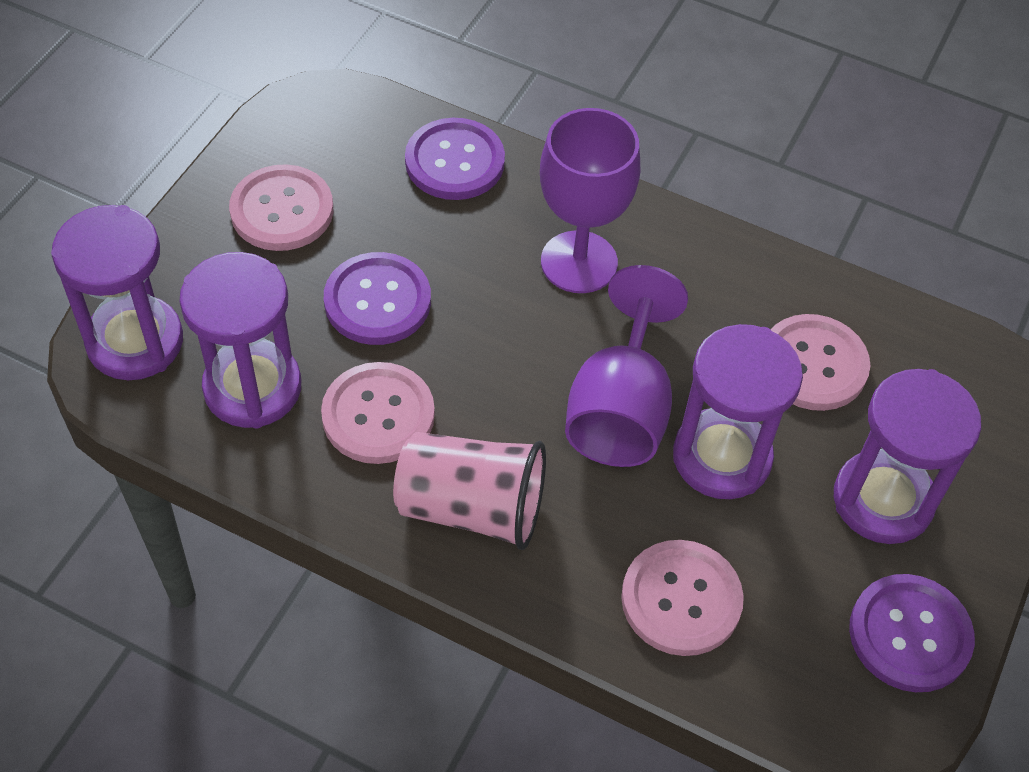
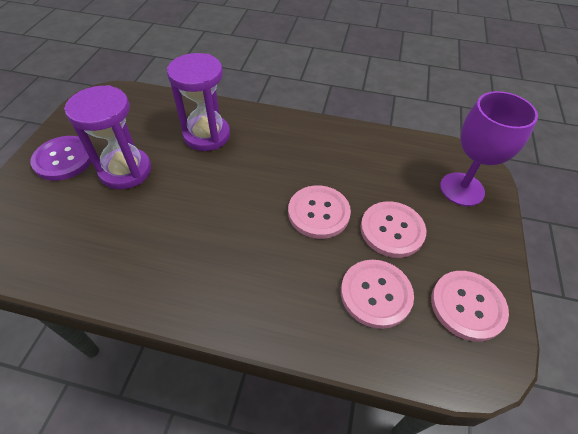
pink cup: 1 -> 0
purple button: 3 -> 1
purple goblet: 2 -> 1
purple hourglass: 4 -> 2

